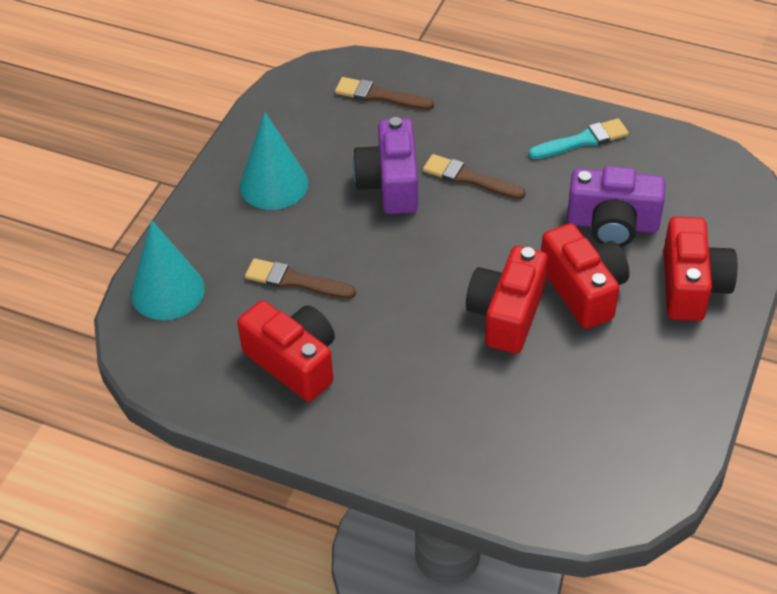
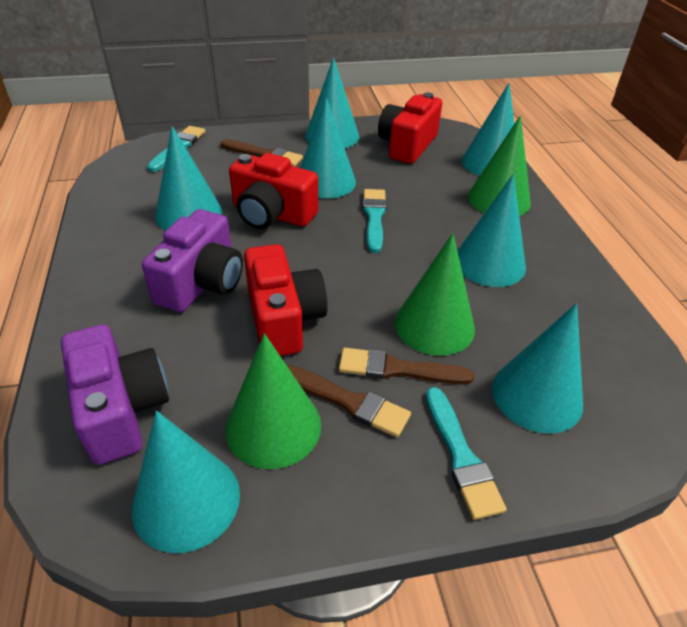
green cone: 0 -> 3
red camera: 4 -> 3
turquoise brush: 1 -> 3
turquoise cone: 2 -> 7

